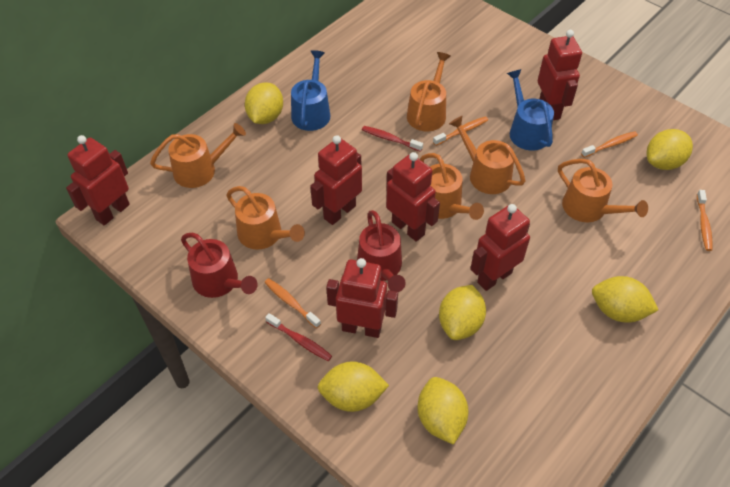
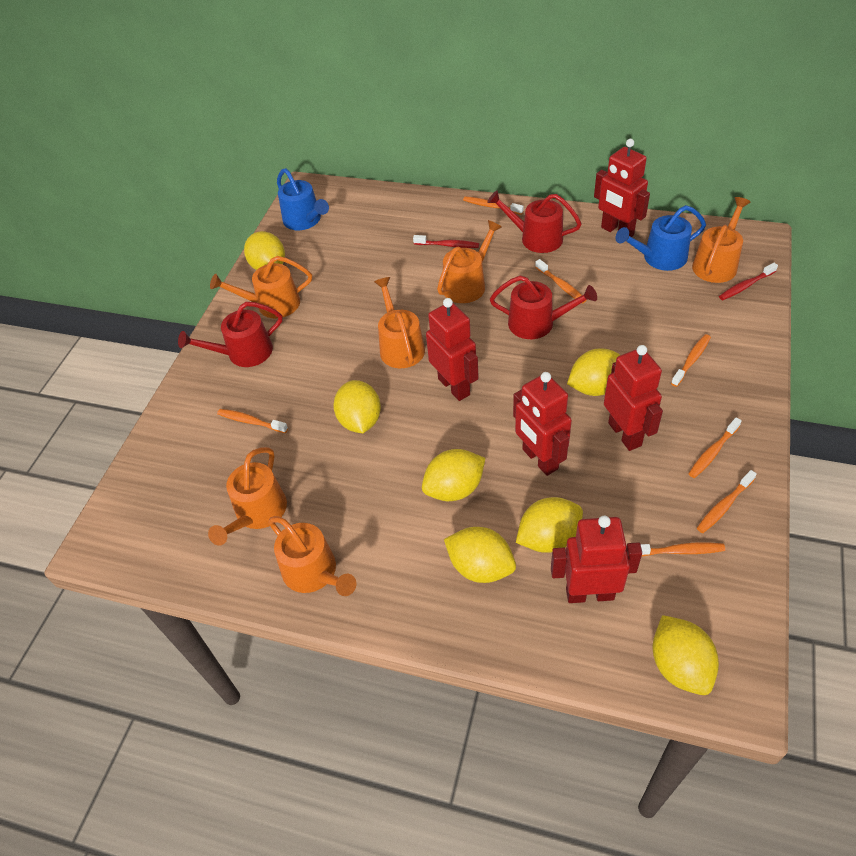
orange toothbrush: 4 -> 7
red robot: 6 -> 5
red watering can: 2 -> 3
yellow lemon: 6 -> 7

